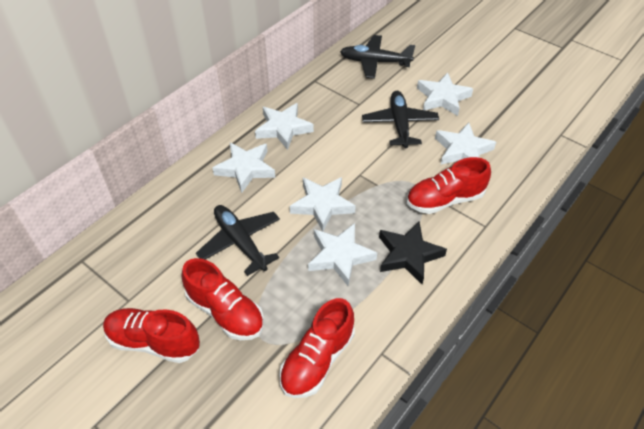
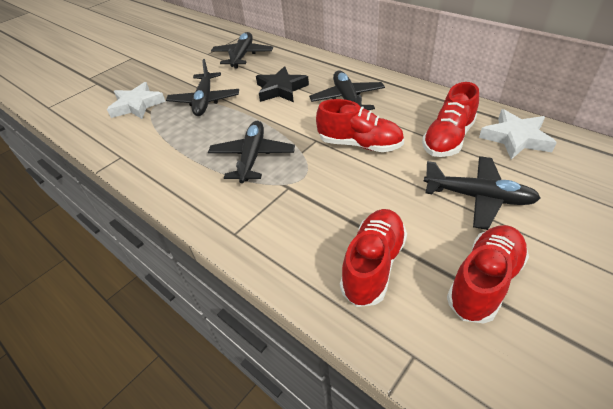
black plane: 3 -> 5
white star: 6 -> 2

